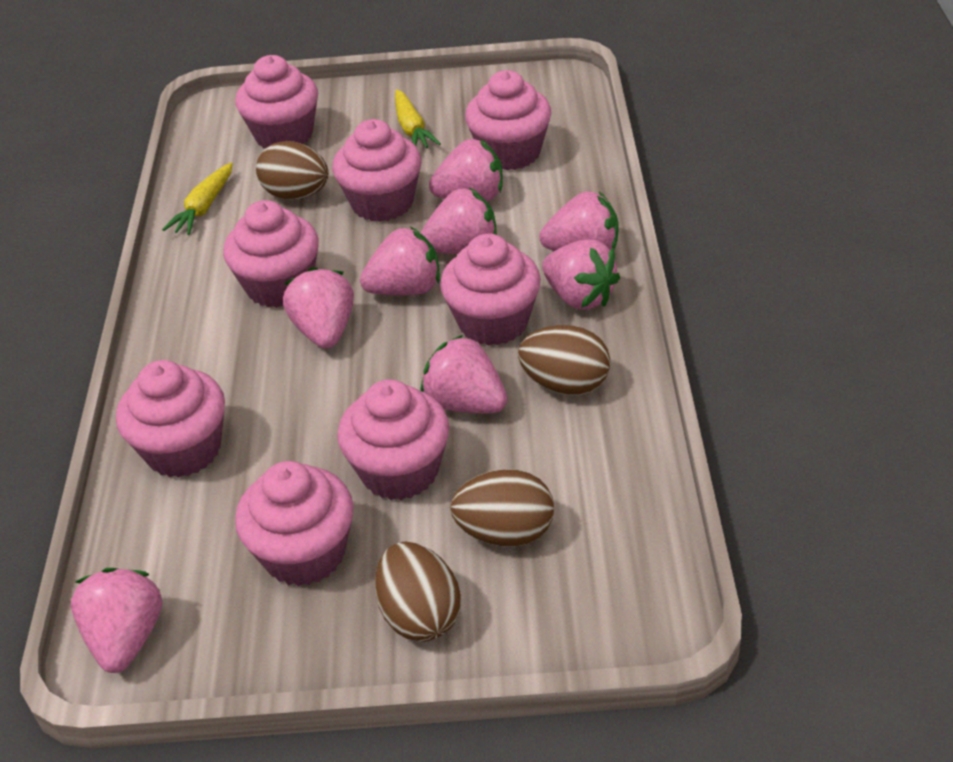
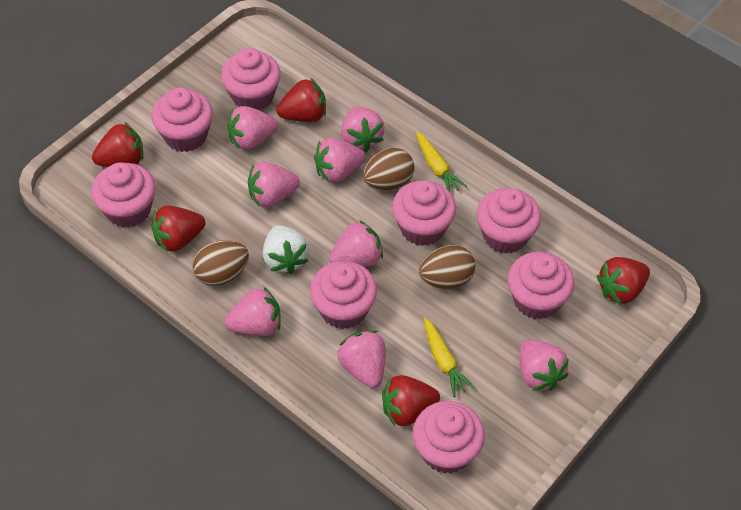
brown egg: 4 -> 3
red strawberry: 0 -> 5
white strawberry: 0 -> 1

